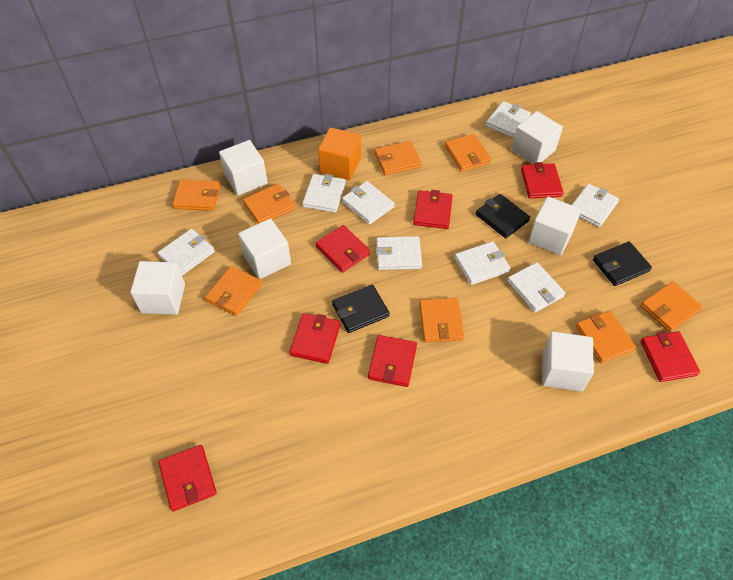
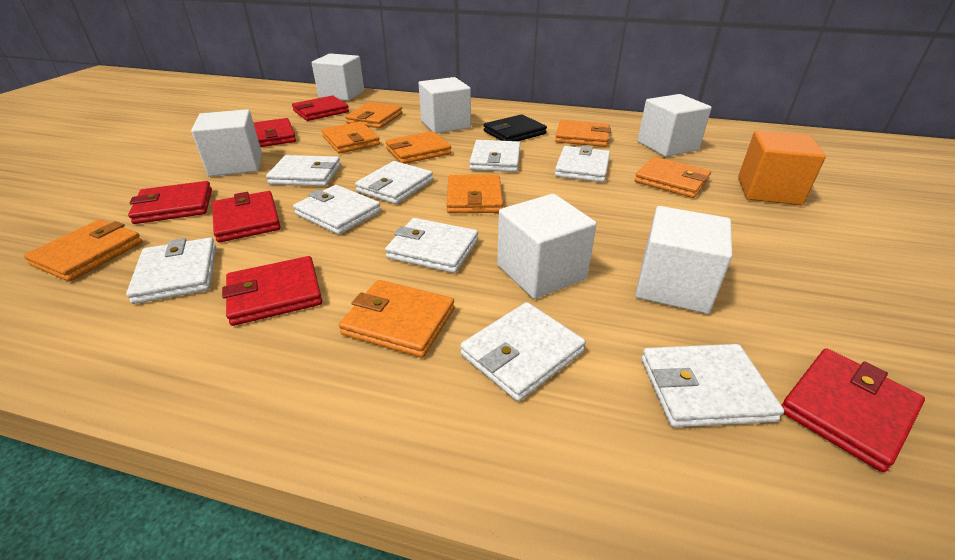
black wallet: 3 -> 1
red wallet: 7 -> 6
white wallet: 8 -> 9

